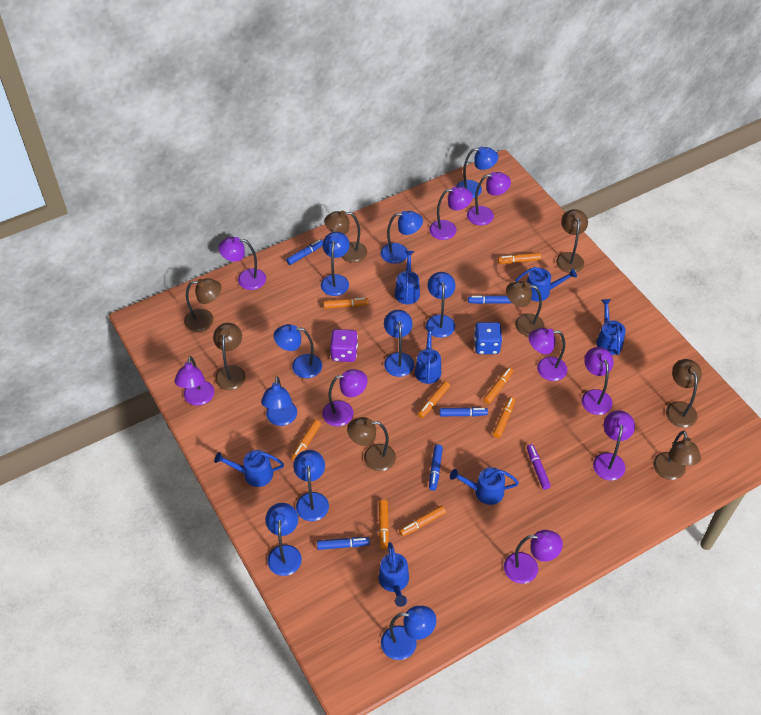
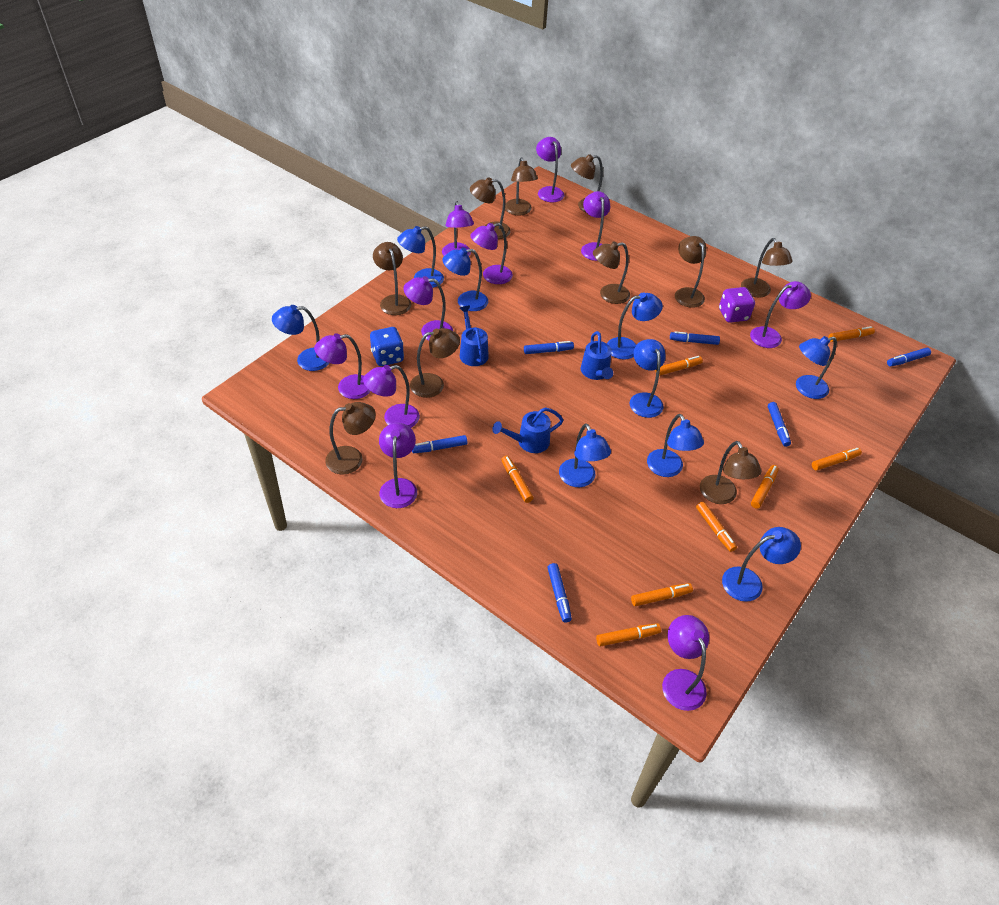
blue lamp: 10 -> 9
blue marker: 5 -> 6
blue watering can: 7 -> 3
brown lamp: 8 -> 10
purple lamp: 9 -> 10
purple marker: 1 -> 0

